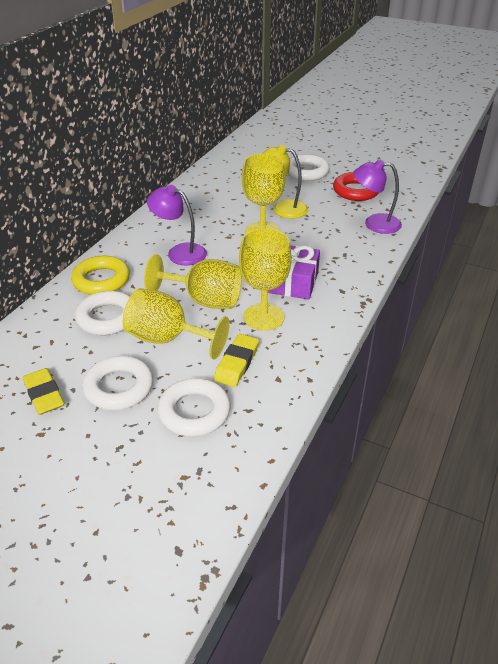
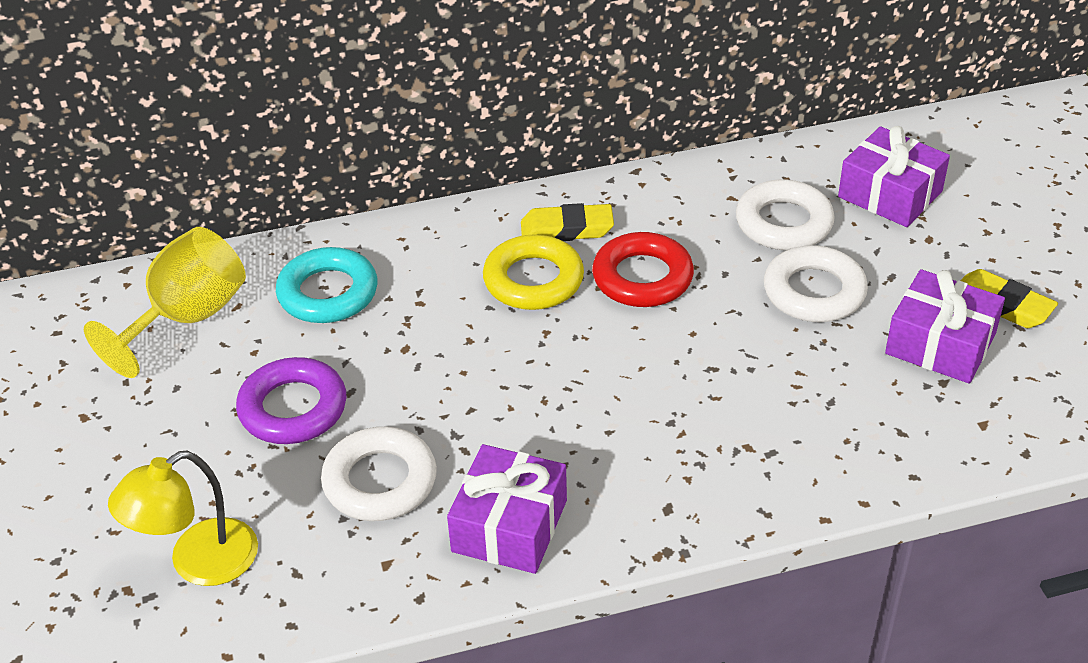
purple gift: 1 -> 3
purple lamp: 2 -> 0
purple ring: 0 -> 1
turquoise ring: 0 -> 1
white ring: 4 -> 3
yellow goblet: 4 -> 1

